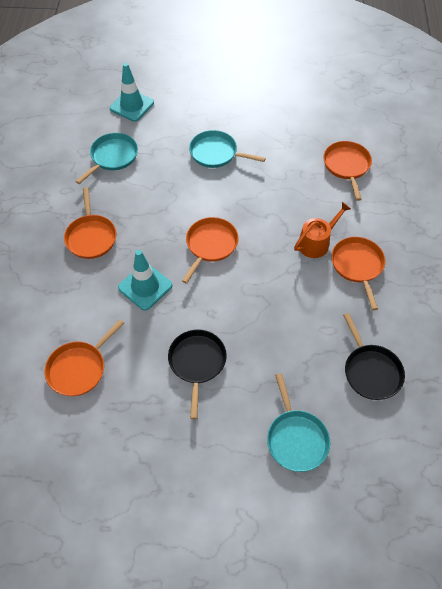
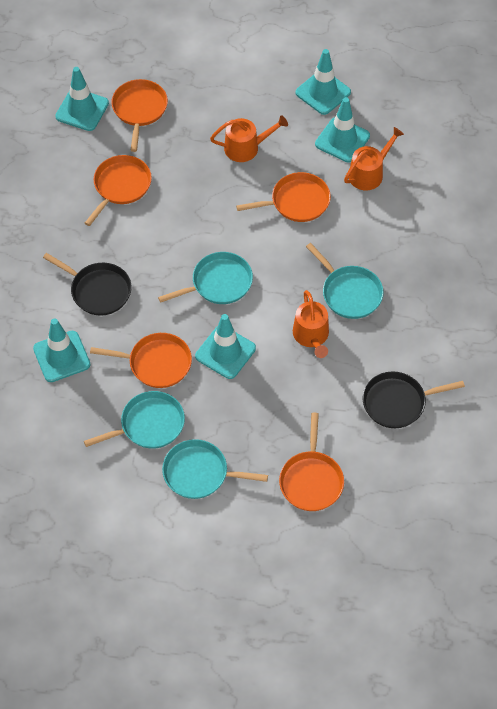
orange watering can: 1 -> 3
turquoise pan: 3 -> 4
turquoise traffic cone: 2 -> 5

